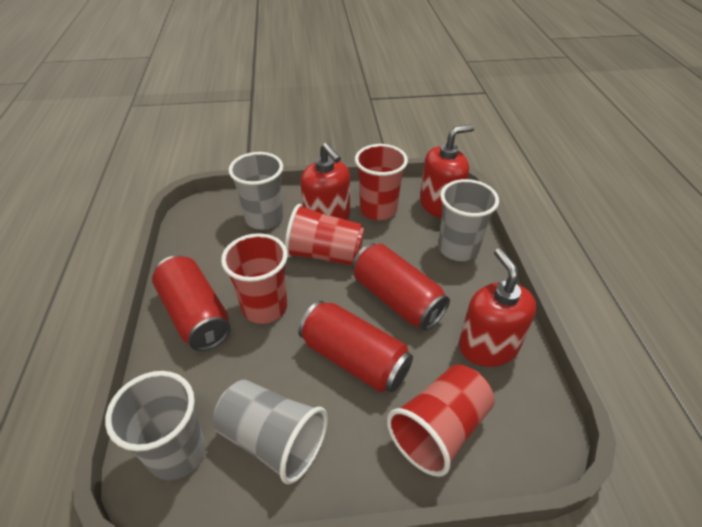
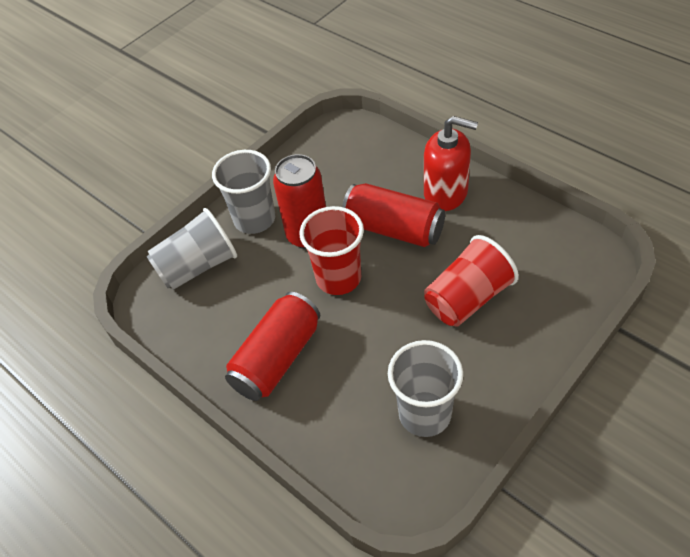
grey cup: 4 -> 3
red cup: 4 -> 2
red soap dispenser: 3 -> 1

